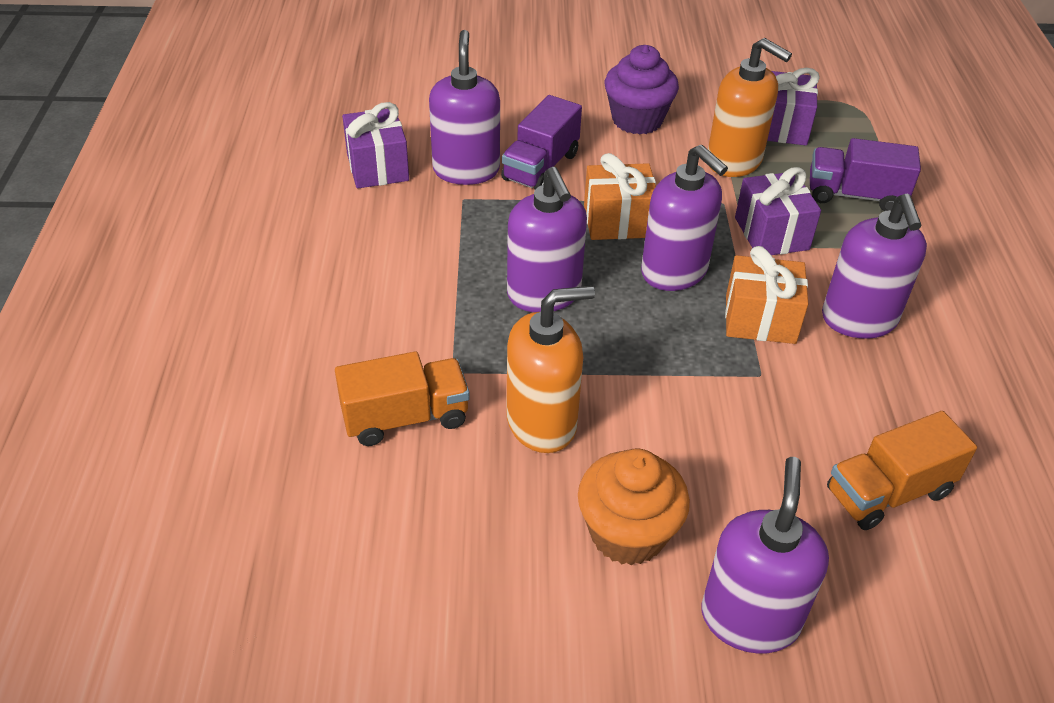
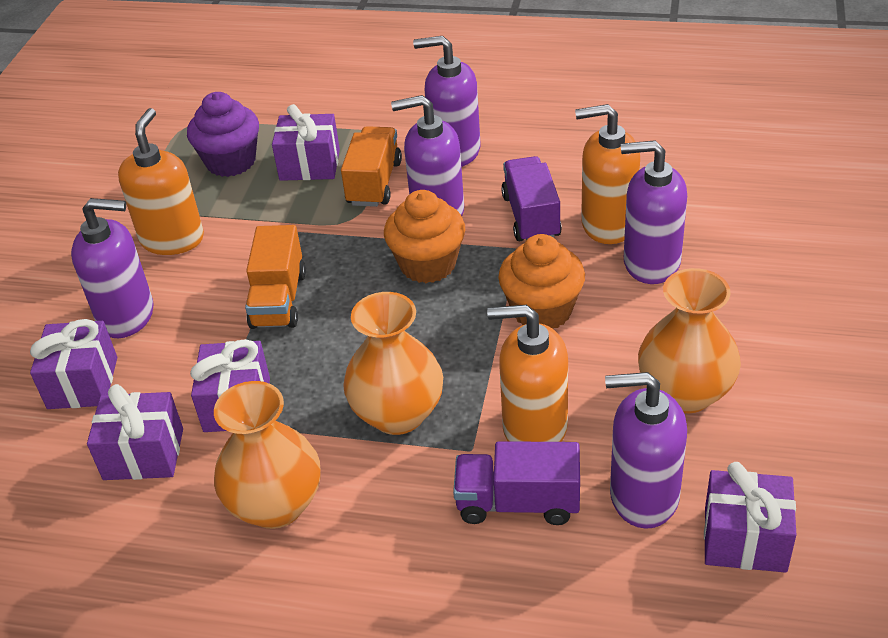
orange cupcake: 1 -> 2
orange gift: 2 -> 0
orange soap dispenser: 2 -> 3
orange vase: 0 -> 3
purple gift: 3 -> 5

